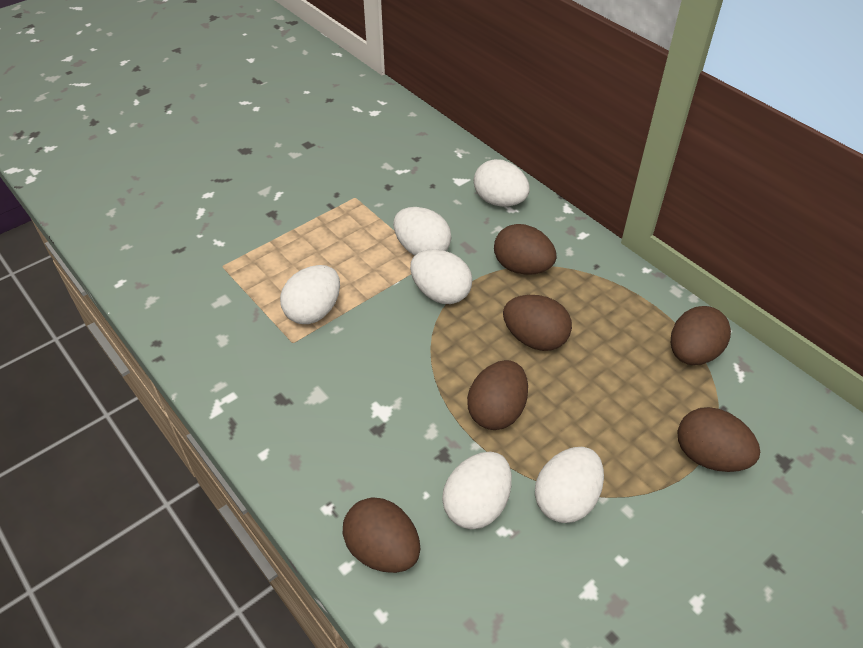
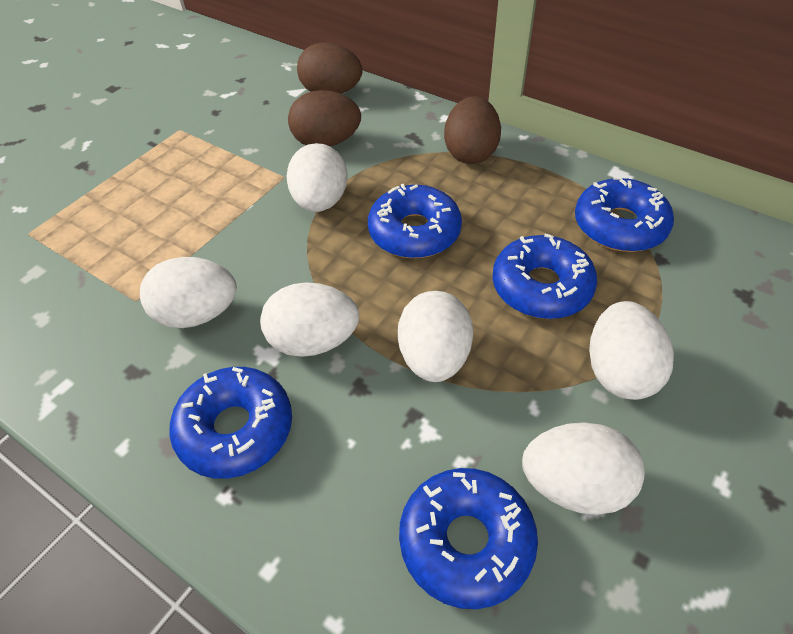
blue donut: 0 -> 5
brown egg: 6 -> 3

